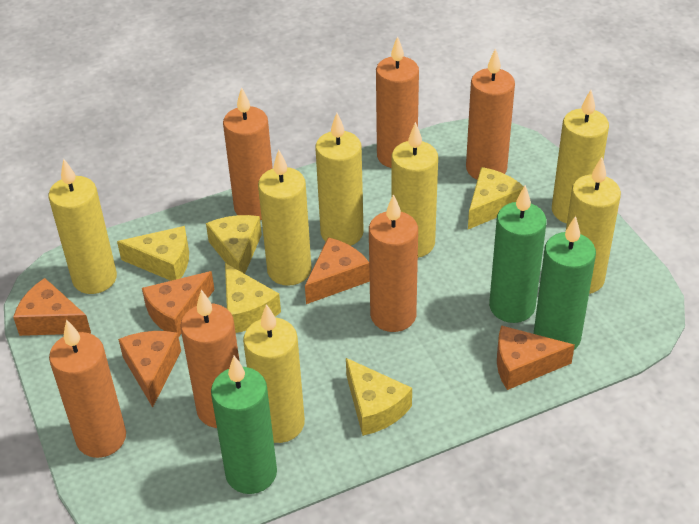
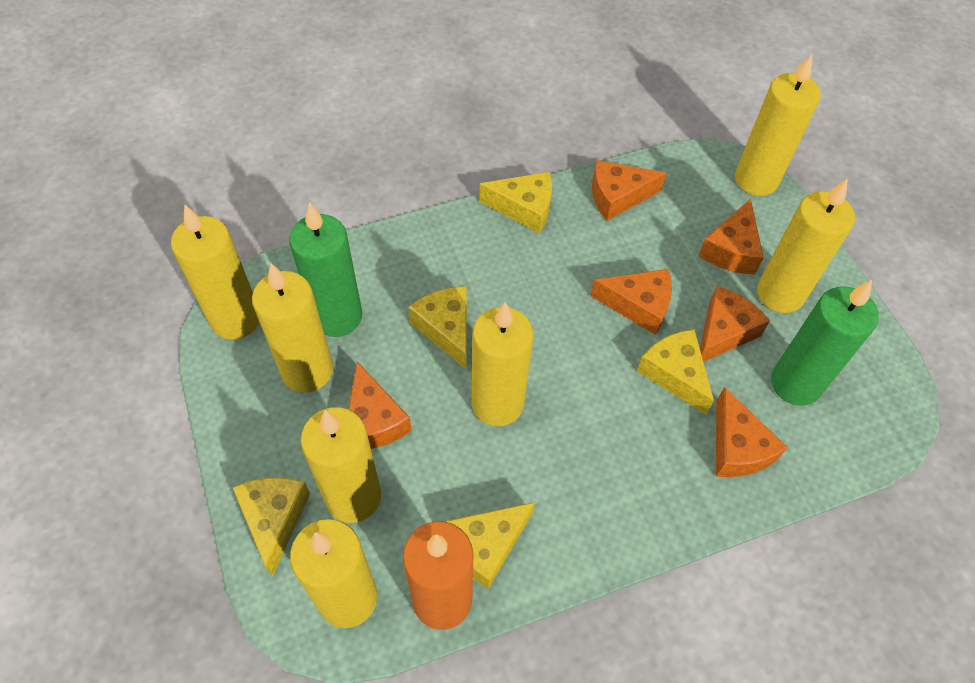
green candle: 3 -> 2
orange candle: 6 -> 1
orange cheese: 5 -> 6

